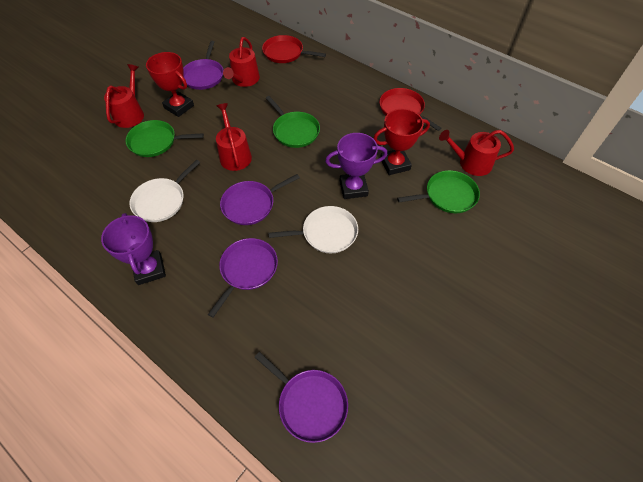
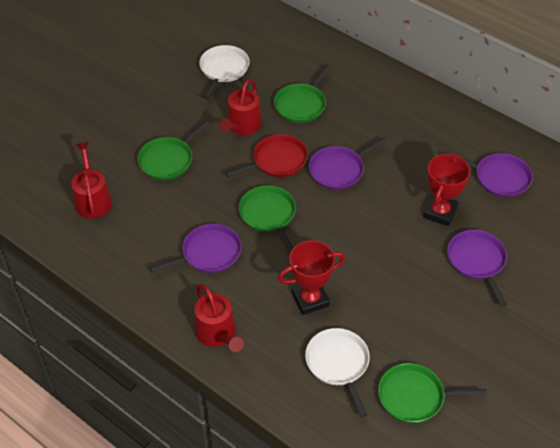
green pan: 3 -> 4
purple trophy: 2 -> 0
red pan: 2 -> 1
red watering can: 4 -> 3

